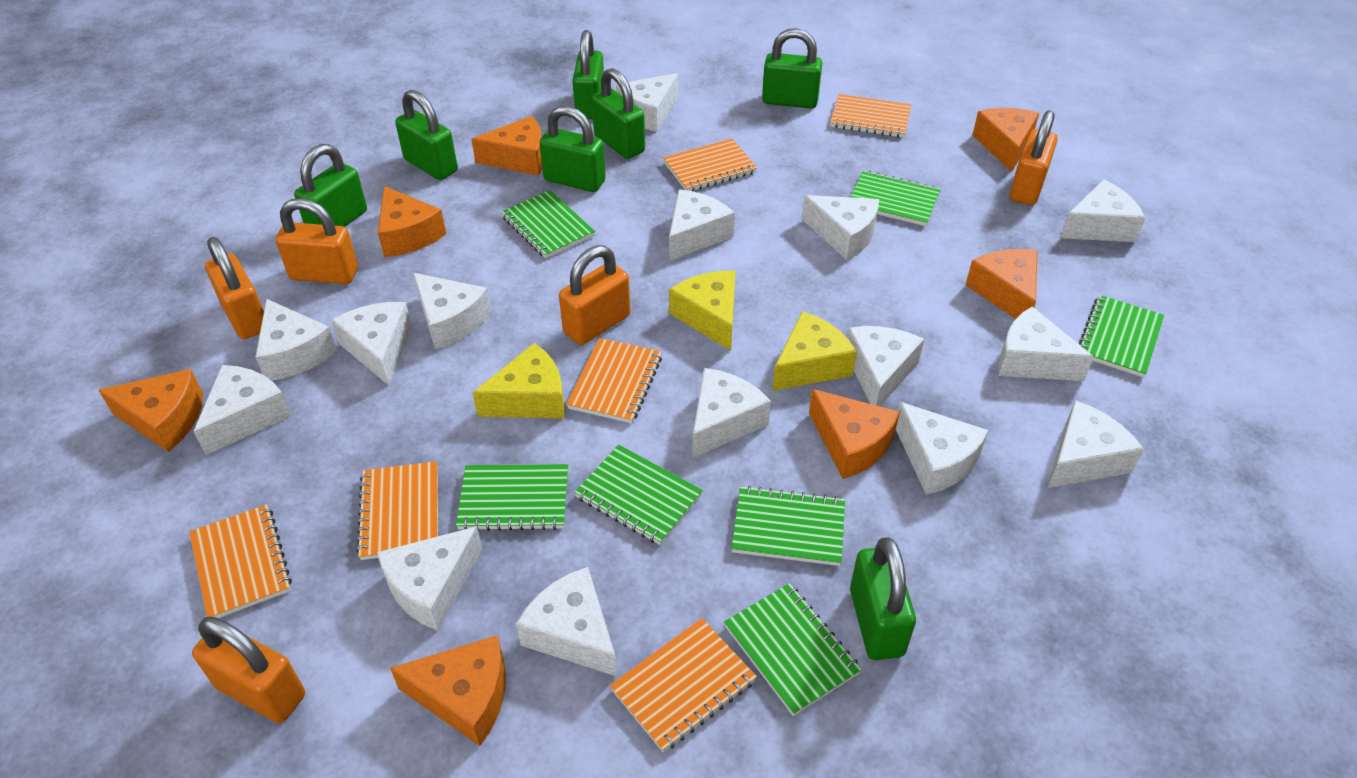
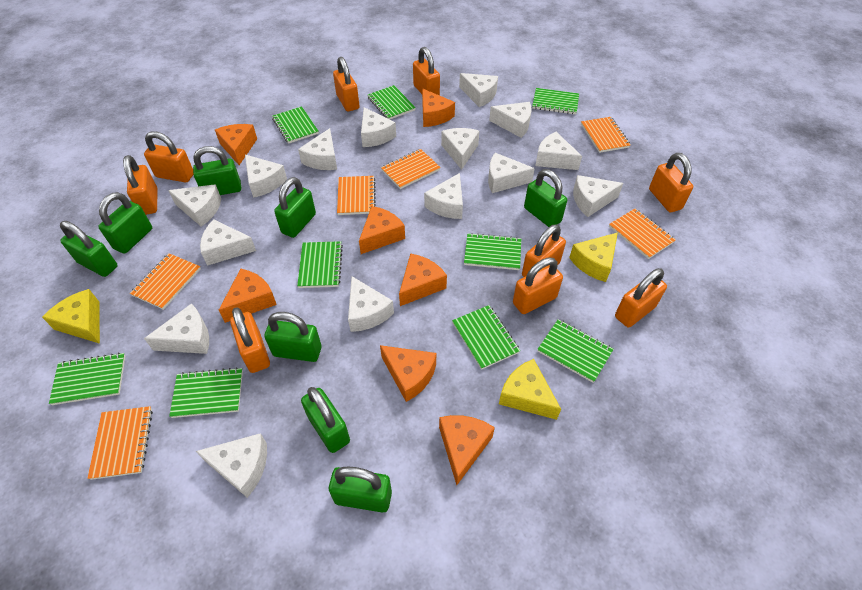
green notebook: 7 -> 9
green padlock: 7 -> 8
orange padlock: 5 -> 9

